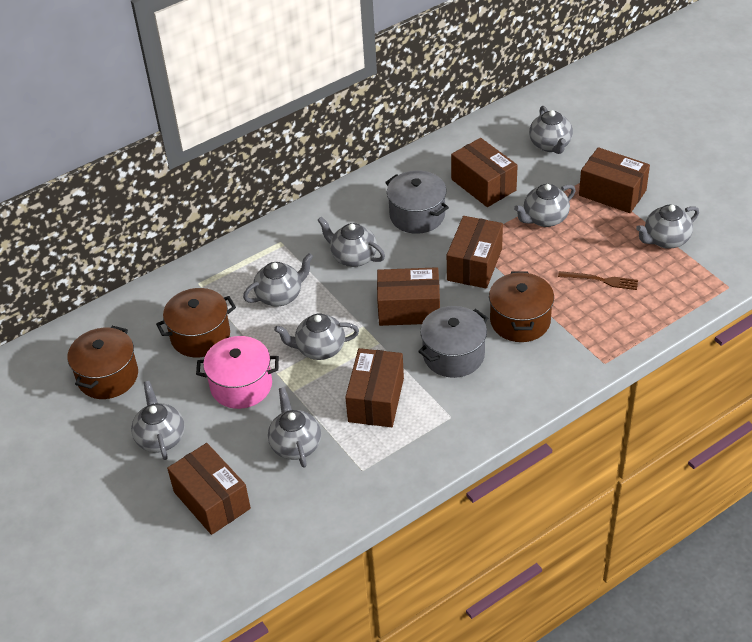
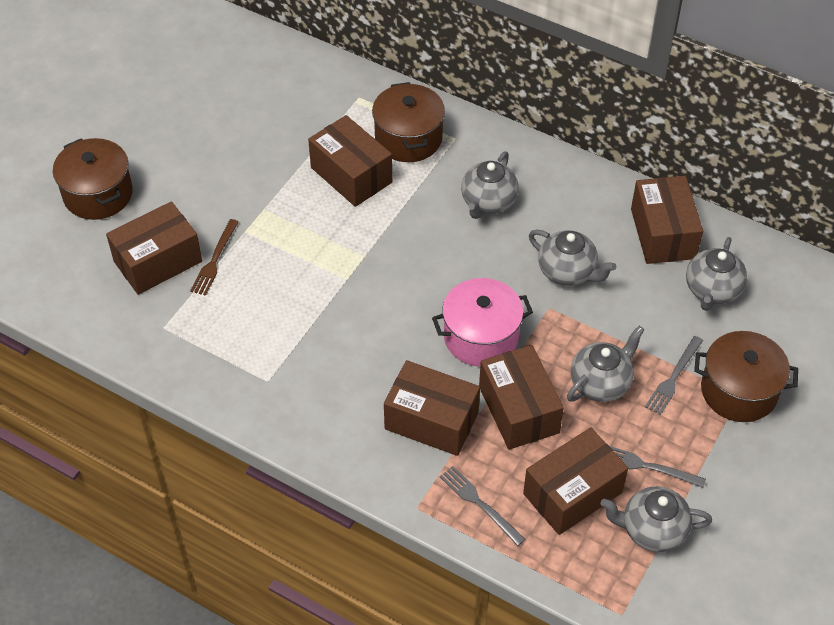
grey fork: 0 -> 3
grey pot: 2 -> 0
grey teapot: 8 -> 5

